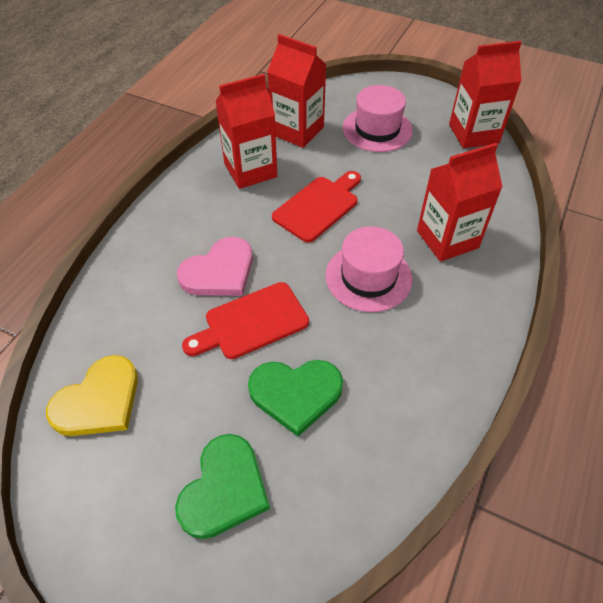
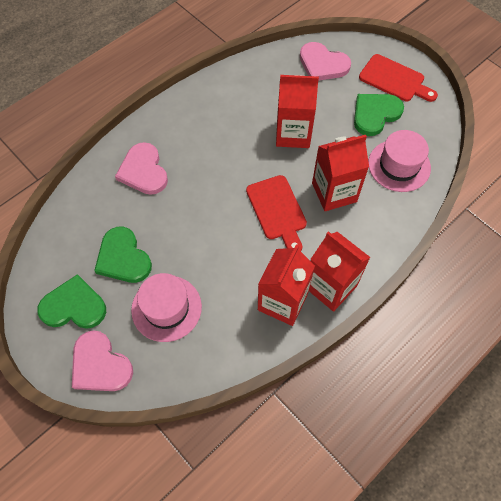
green heart: 2 -> 3
pink heart: 1 -> 3
yellow heart: 1 -> 0

